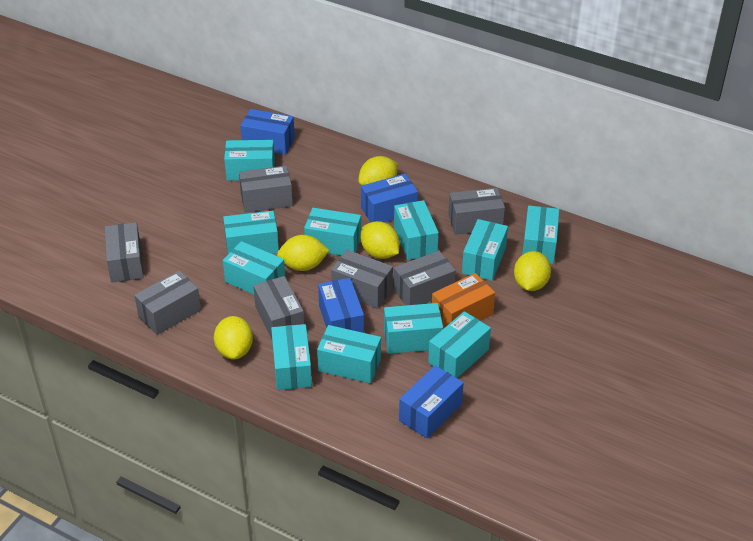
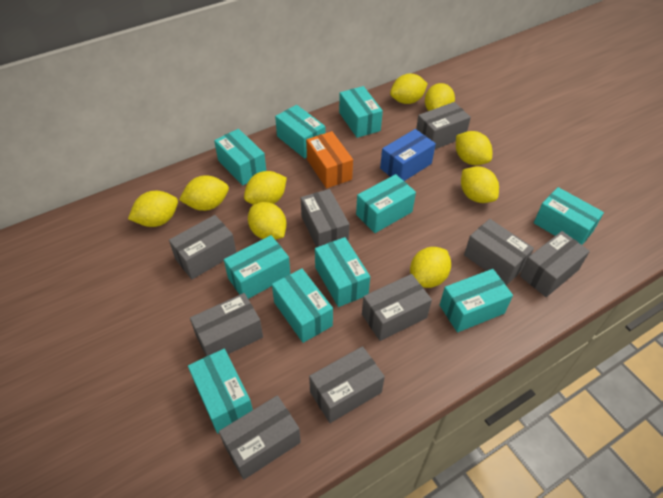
blue box: 4 -> 1
grey box: 7 -> 9
turquoise box: 11 -> 10
yellow lemon: 5 -> 9

